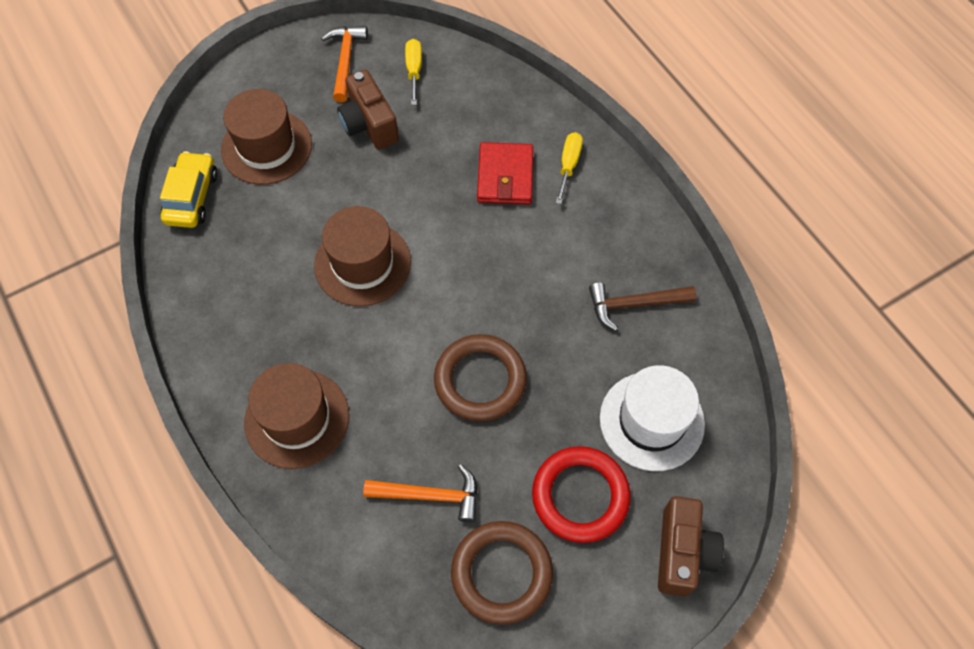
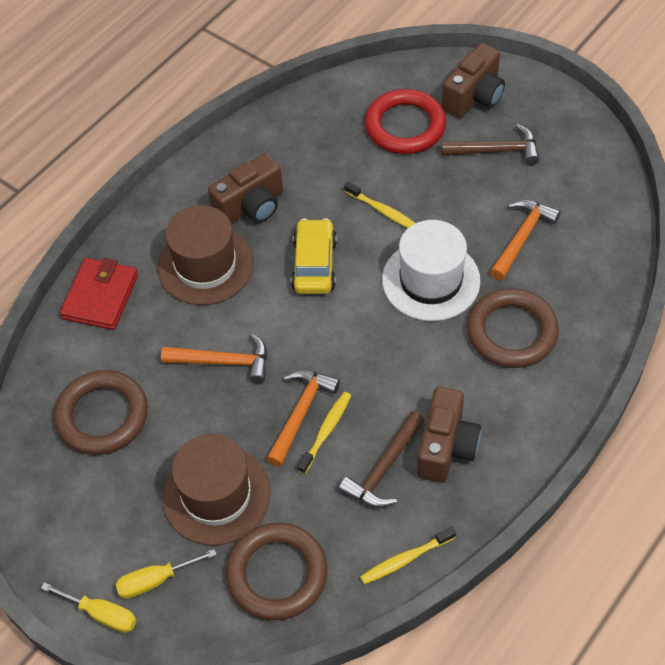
brown camera: 2 -> 3
brown hammer: 1 -> 2
brown hat: 3 -> 2
brown ring: 2 -> 3
orange hammer: 2 -> 3
yellow toothbrush: 0 -> 3

